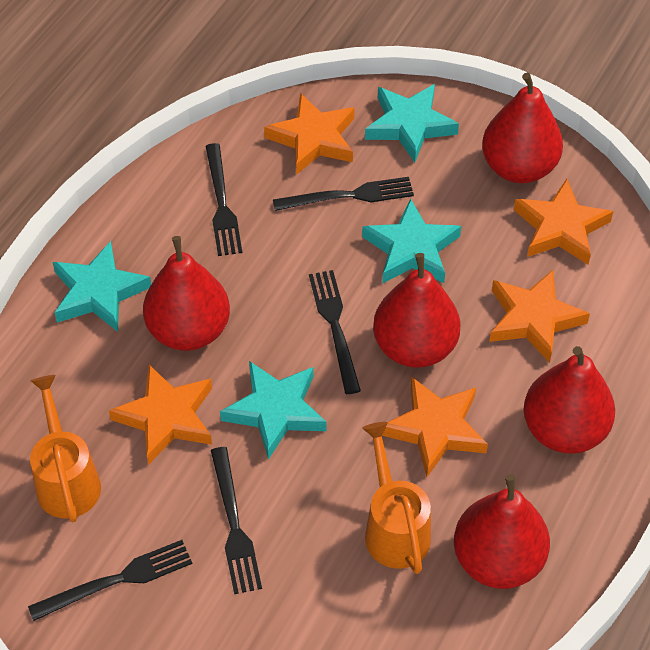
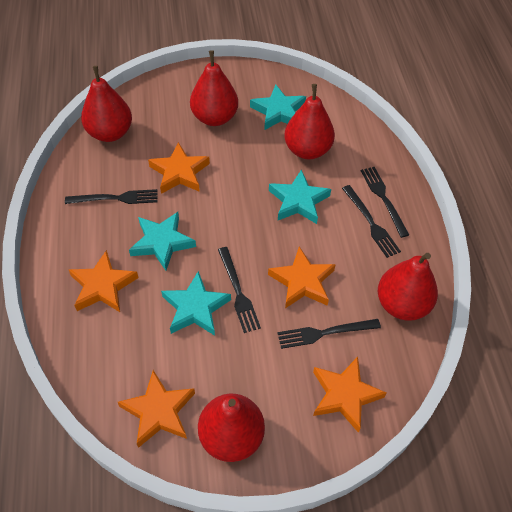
orange watering can: 2 -> 0

